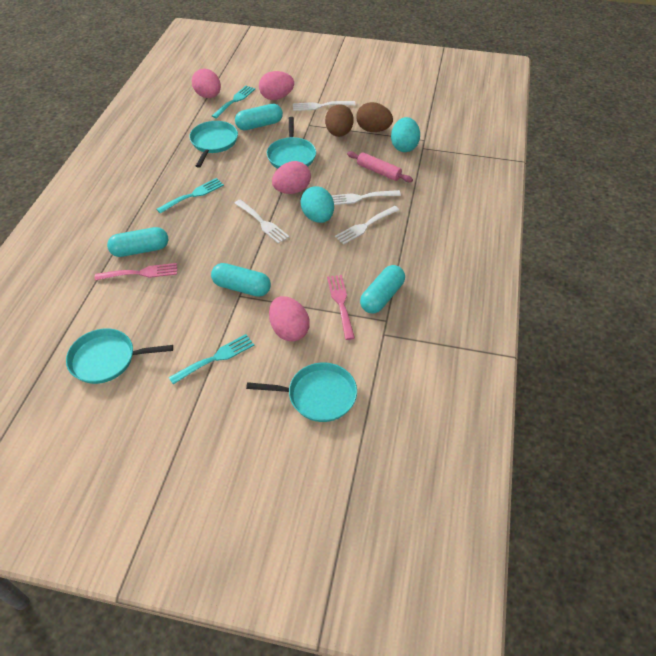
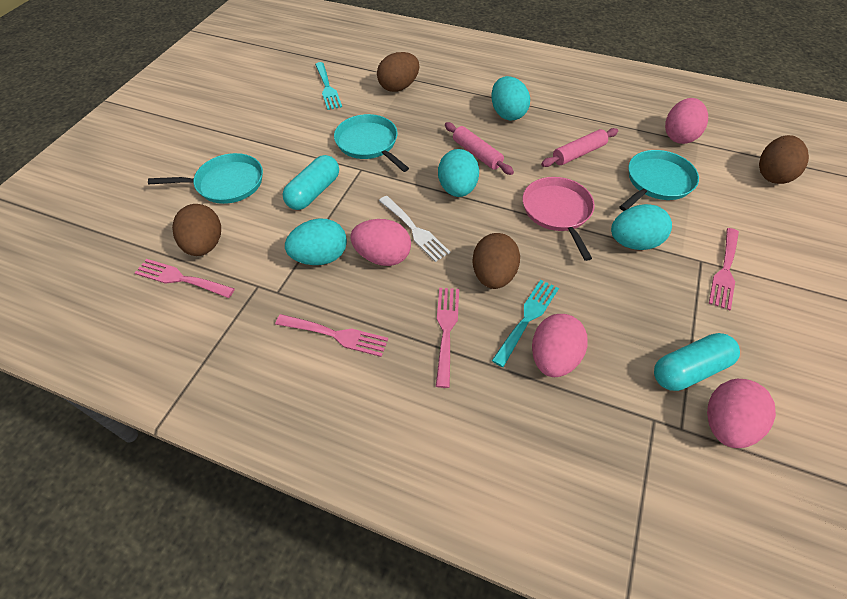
brown egg: 2 -> 4
pink fork: 2 -> 4
pink pan: 0 -> 1
pink rolling pin: 1 -> 2
turquoise capsule: 4 -> 2
turquoise egg: 2 -> 4
turquoise fork: 3 -> 2
turquoise pan: 4 -> 3
white fork: 4 -> 1

